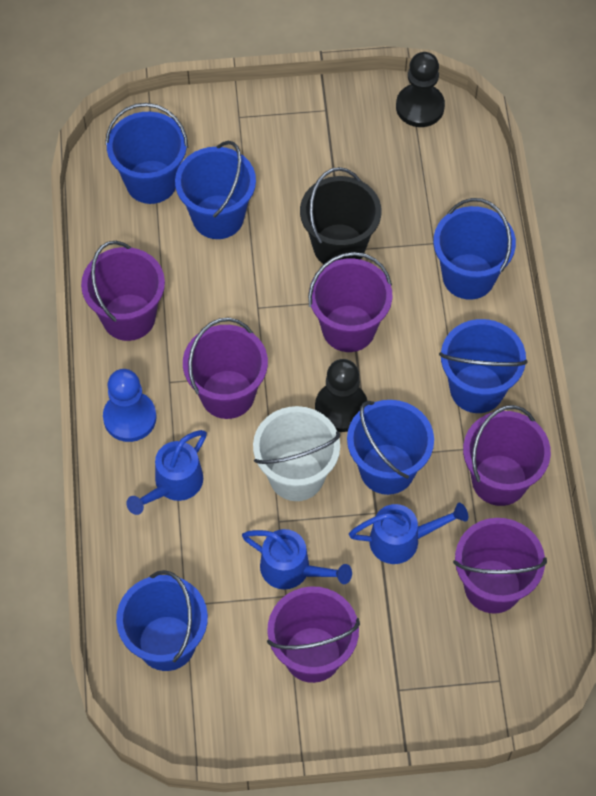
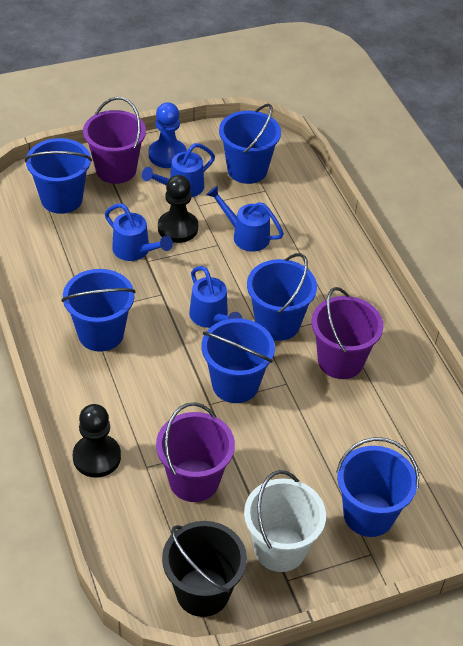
blue watering can: 3 -> 4
purple bucket: 6 -> 3

